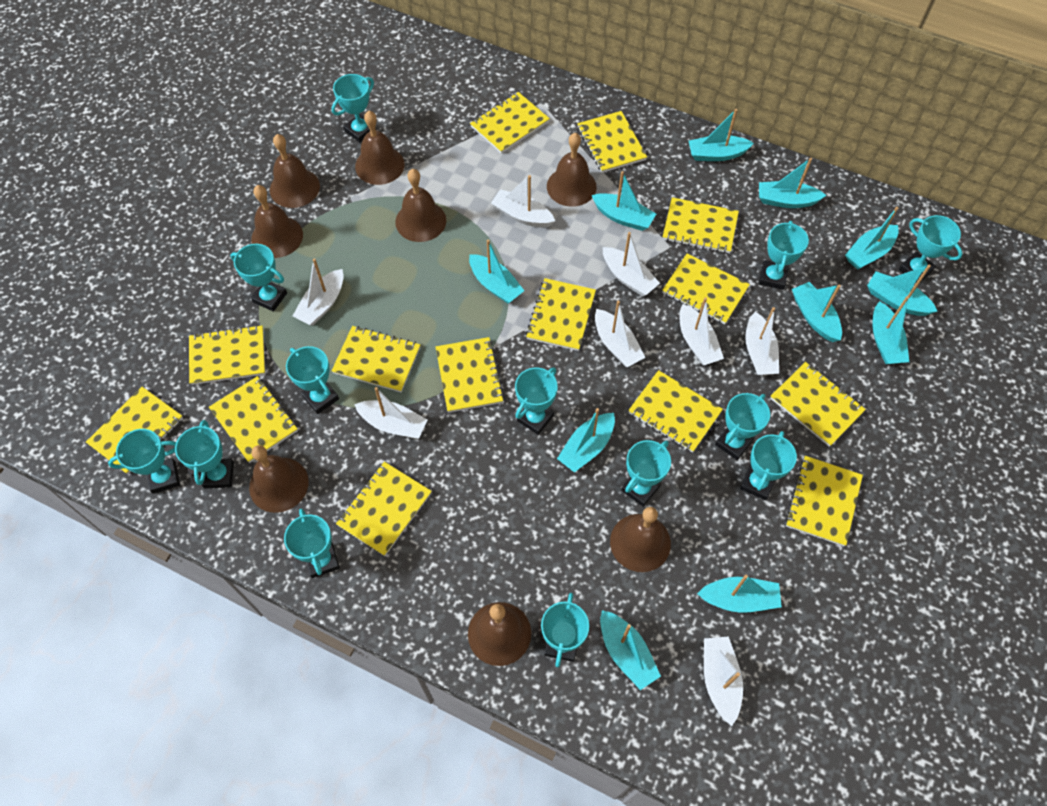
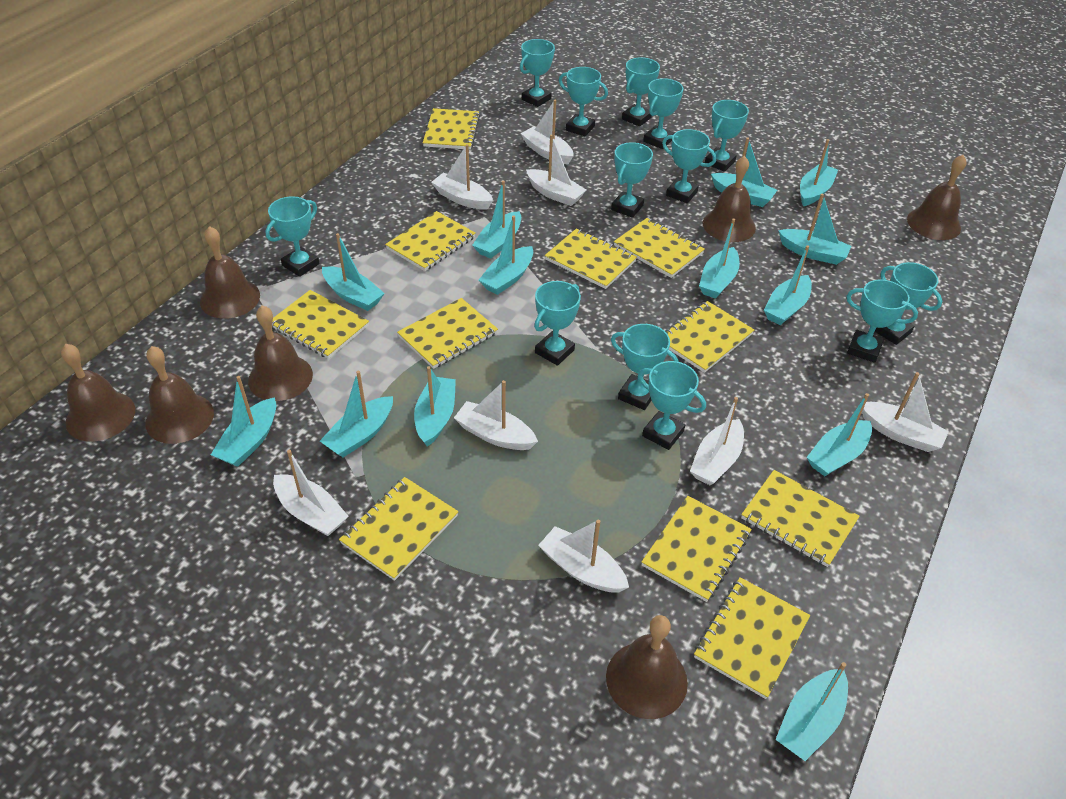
brown bell: 8 -> 7
turquoise boat: 11 -> 13
yellow notebook: 14 -> 11

